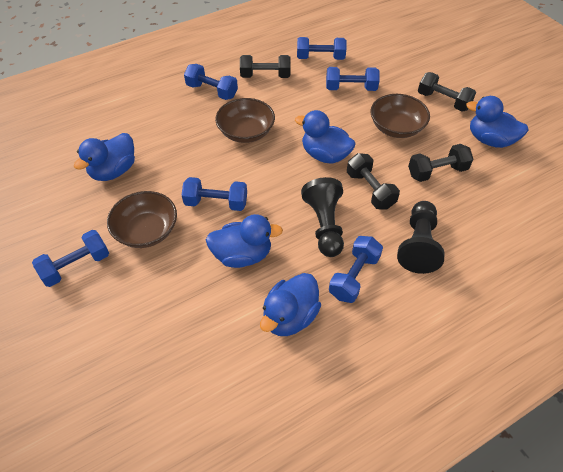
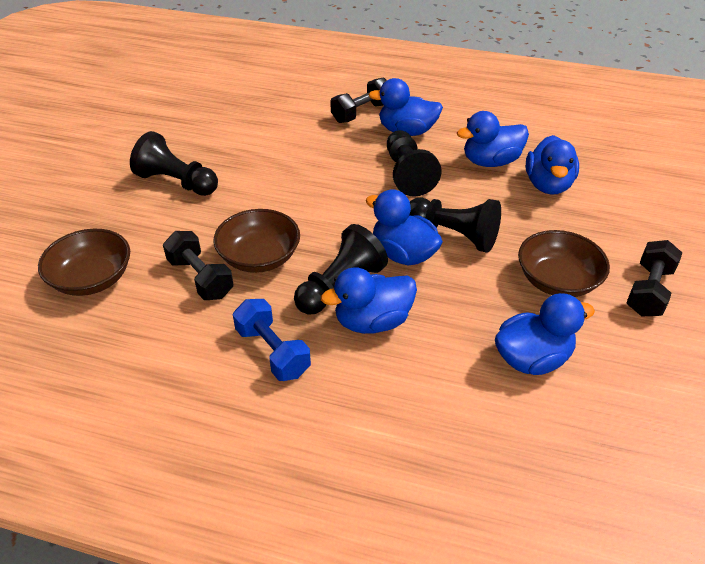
black dumbbell: 4 -> 3
black pawn: 2 -> 4
blue duck: 5 -> 6
blue dumbbell: 6 -> 1

